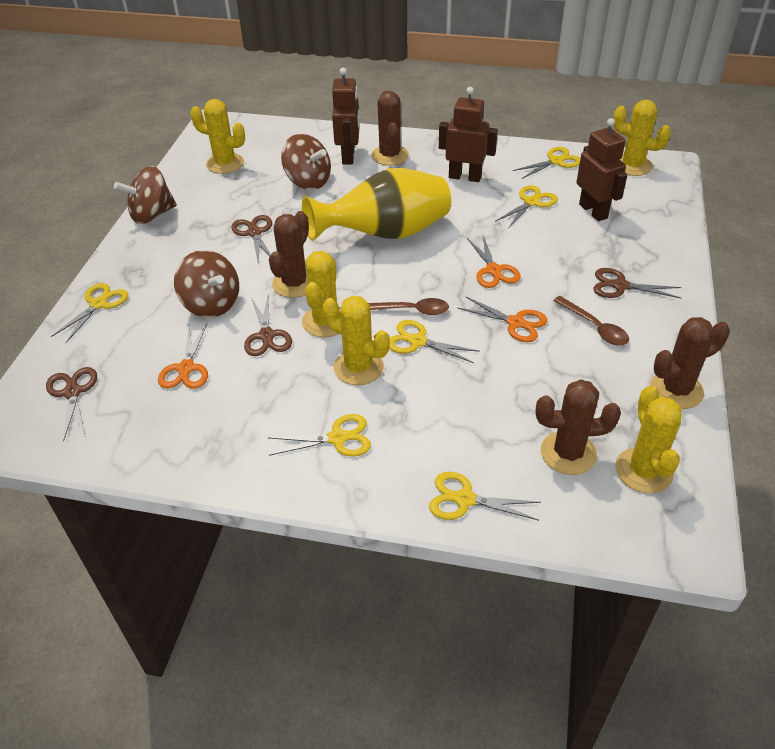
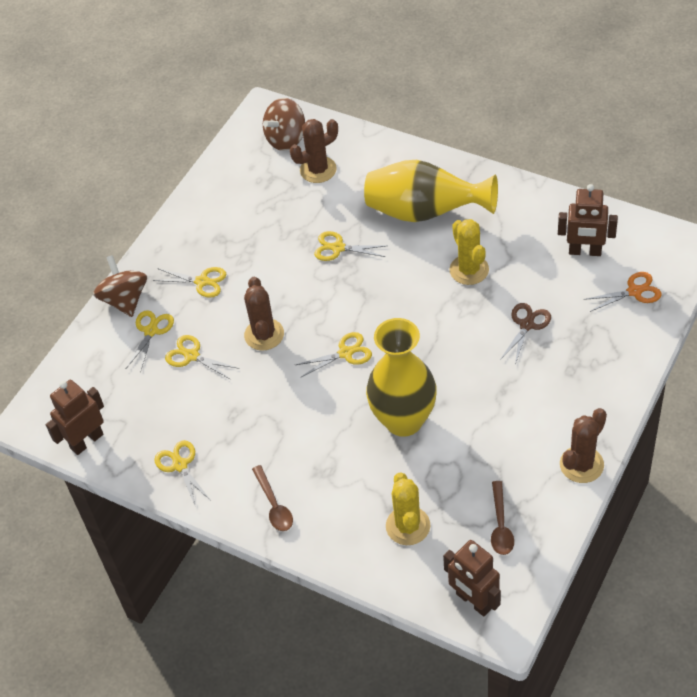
brown cactus: 4 -> 3
brown scissors: 4 -> 1
brown spinning top: 3 -> 2
orange scissors: 3 -> 1
yellow cactus: 5 -> 2
yellow vase: 1 -> 2

